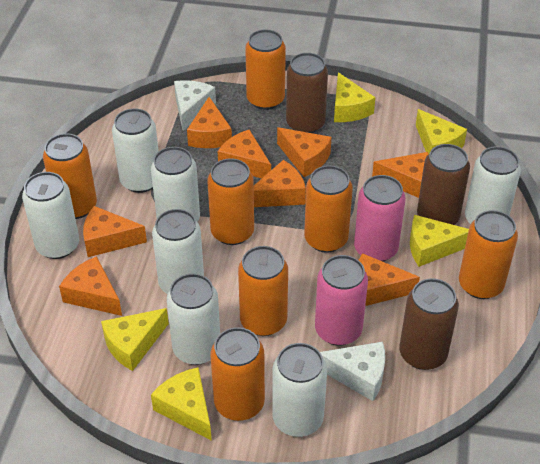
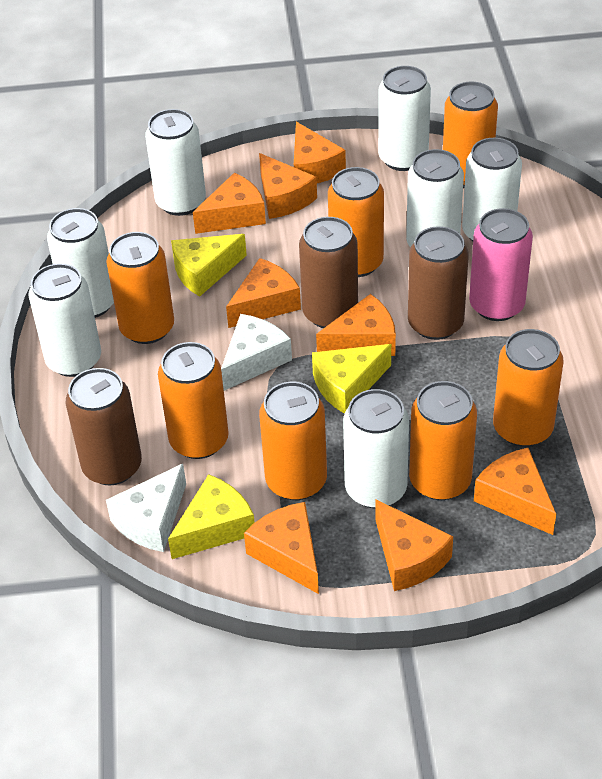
pink can: 2 -> 1
yellow cheese: 5 -> 3

